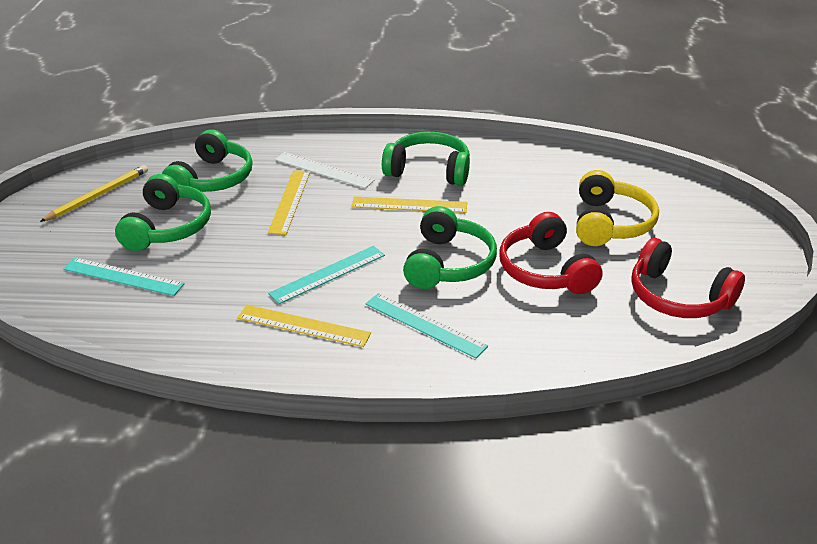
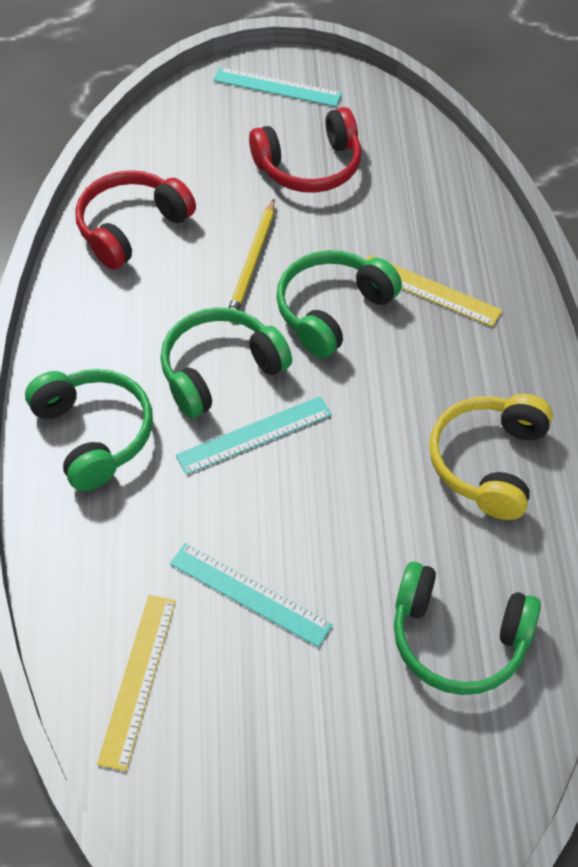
white ruler: 1 -> 0
yellow ruler: 3 -> 2

